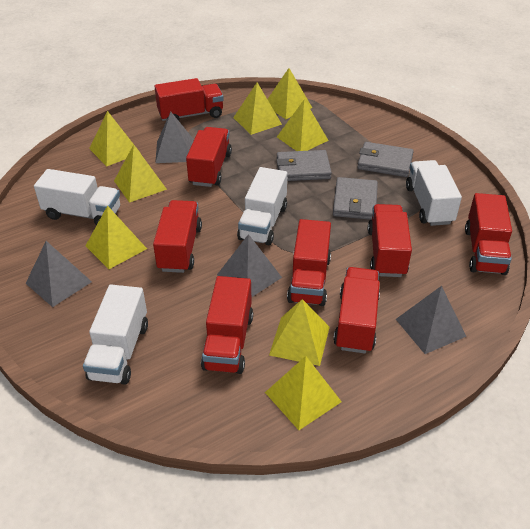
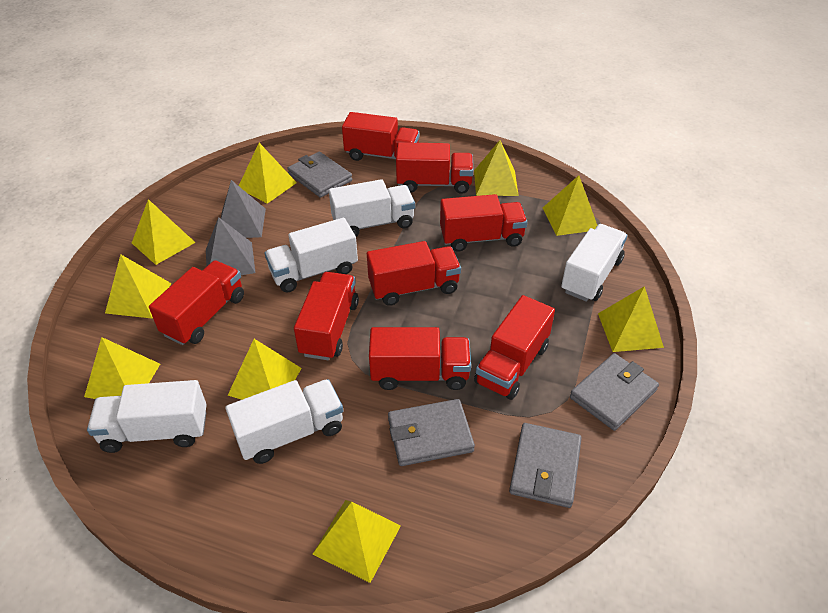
grey pyramid: 4 -> 2
grey wallet: 3 -> 4
white truck: 4 -> 5
yellow pyramid: 8 -> 9

